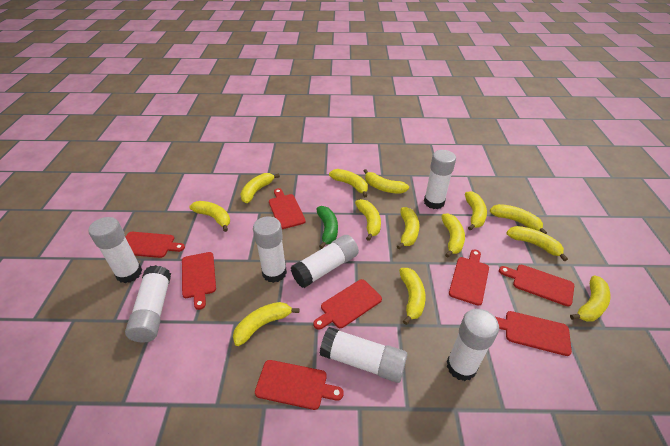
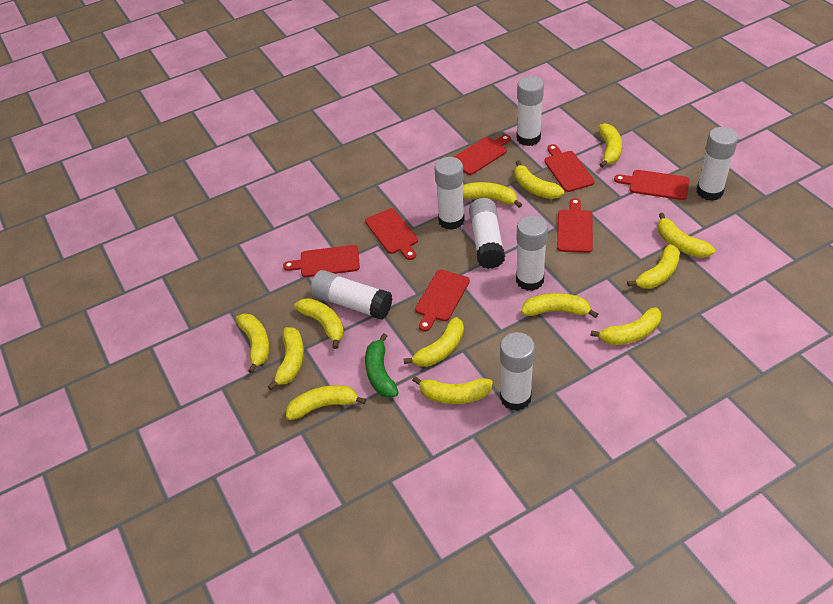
red cutting board: 8 -> 7

